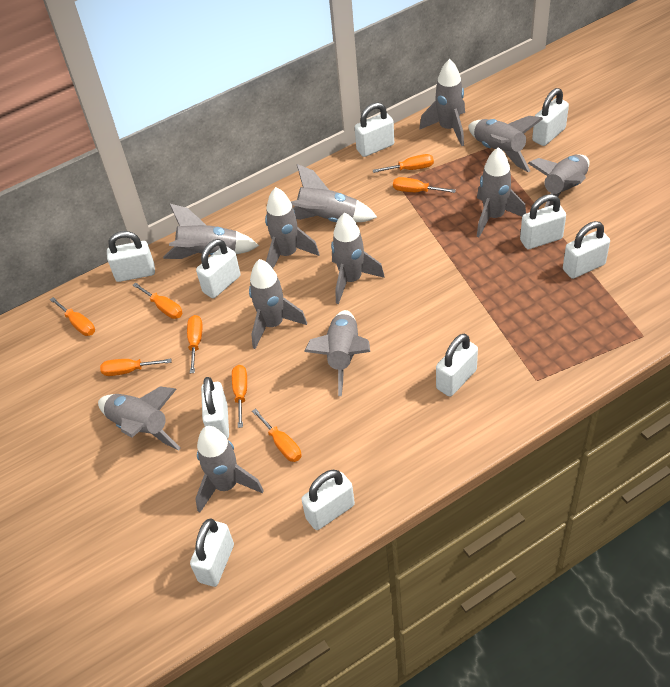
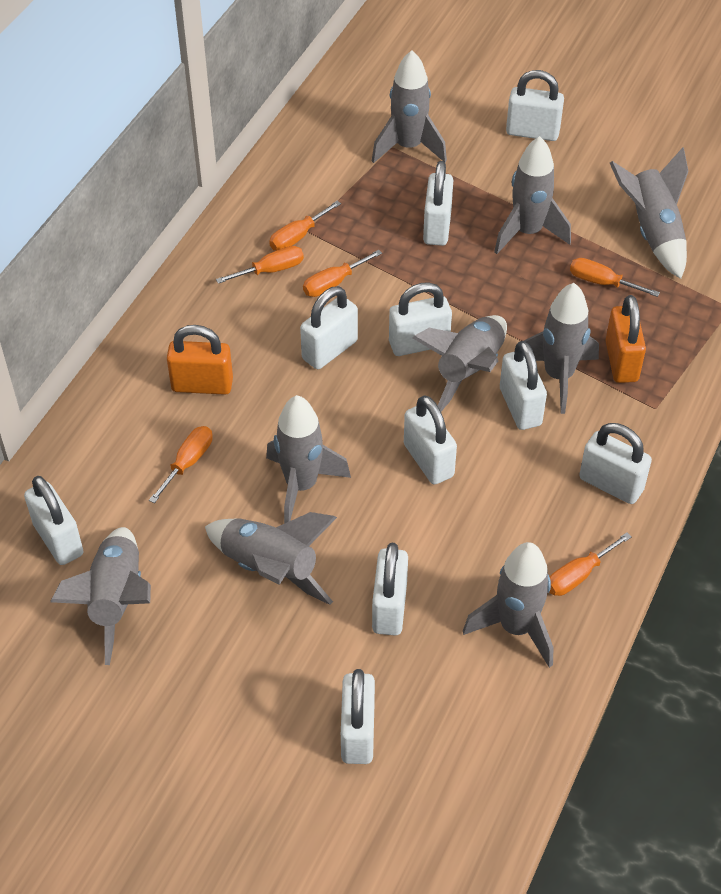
grey rocket: 12 -> 9
orange padlock: 0 -> 2
orange screwdriver: 8 -> 6

